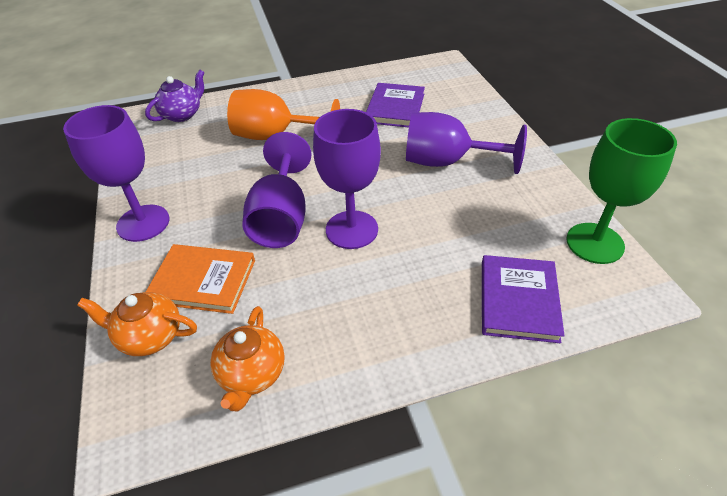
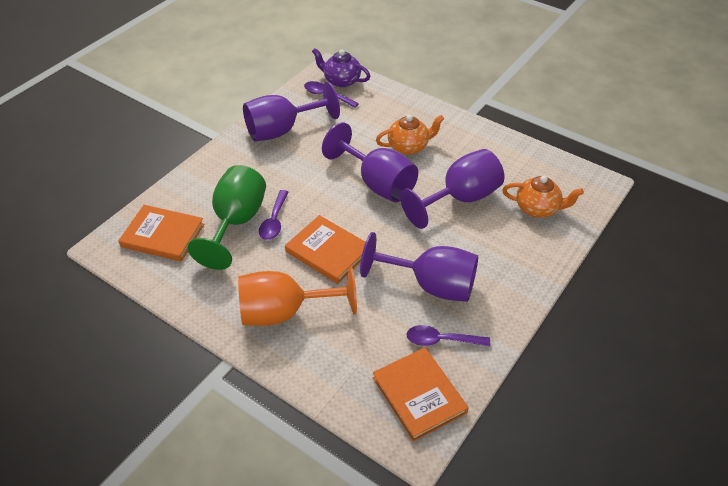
orange book: 1 -> 3
purple book: 2 -> 0
purple spoon: 0 -> 3

